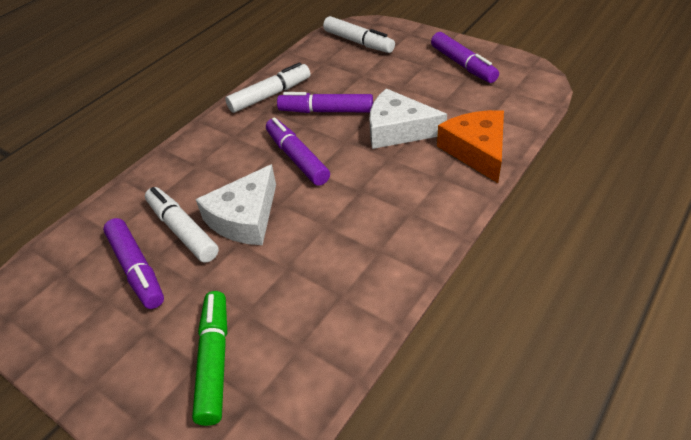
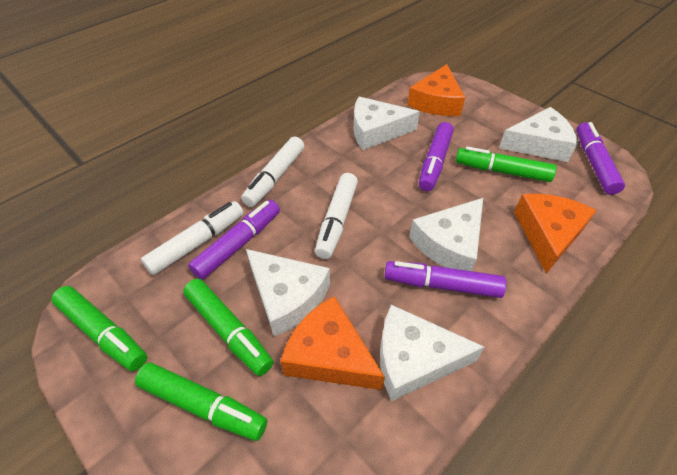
green marker: 1 -> 4
orange cheese: 1 -> 3
white cheese: 2 -> 5

